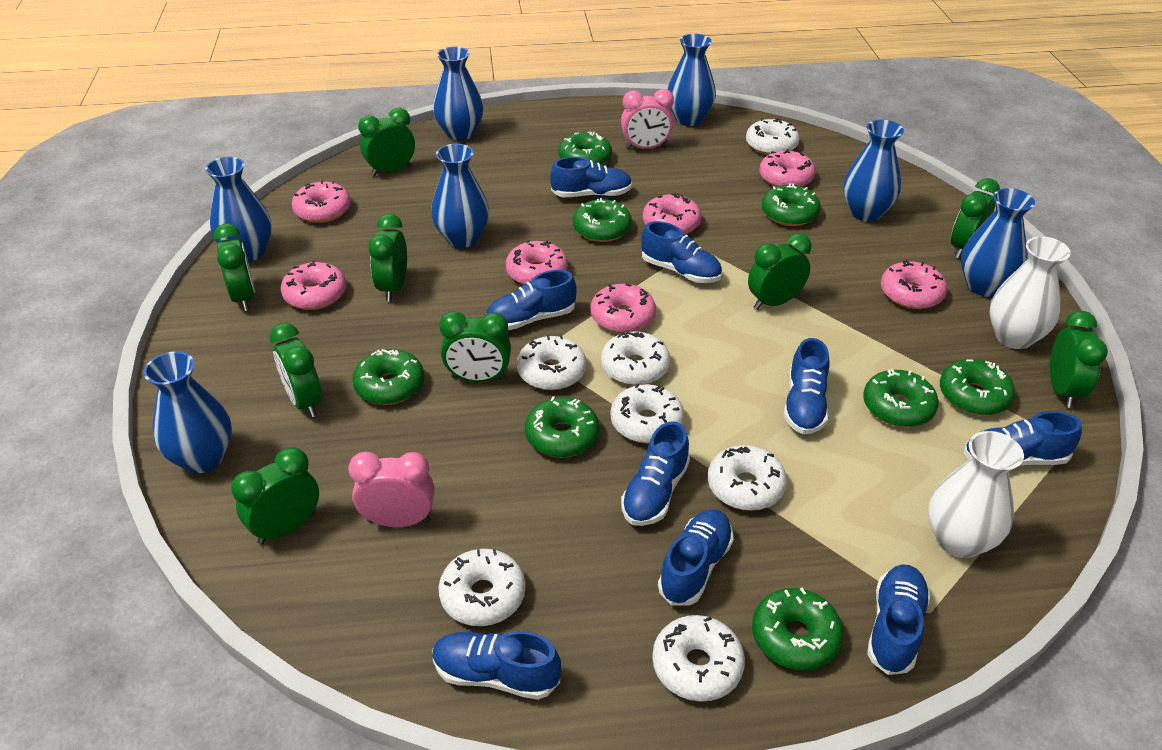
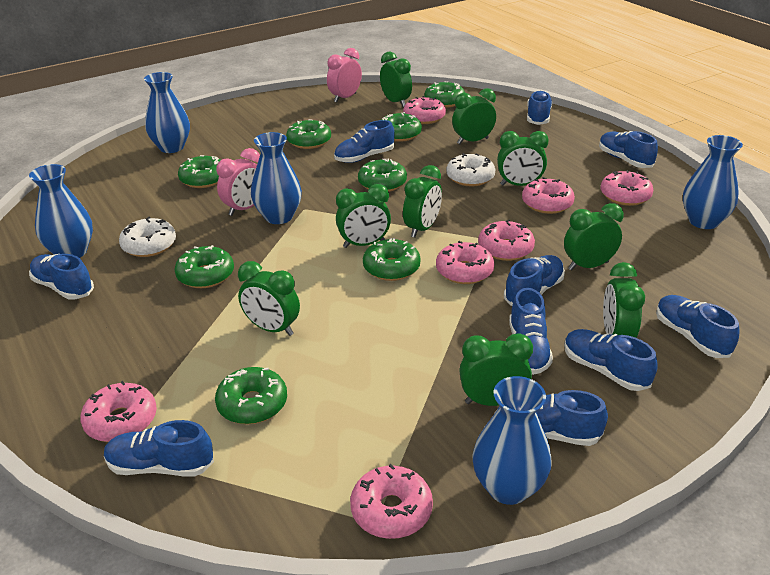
blue shoe: 9 -> 10
blue vase: 7 -> 5
white donut: 7 -> 2
white vase: 2 -> 0

